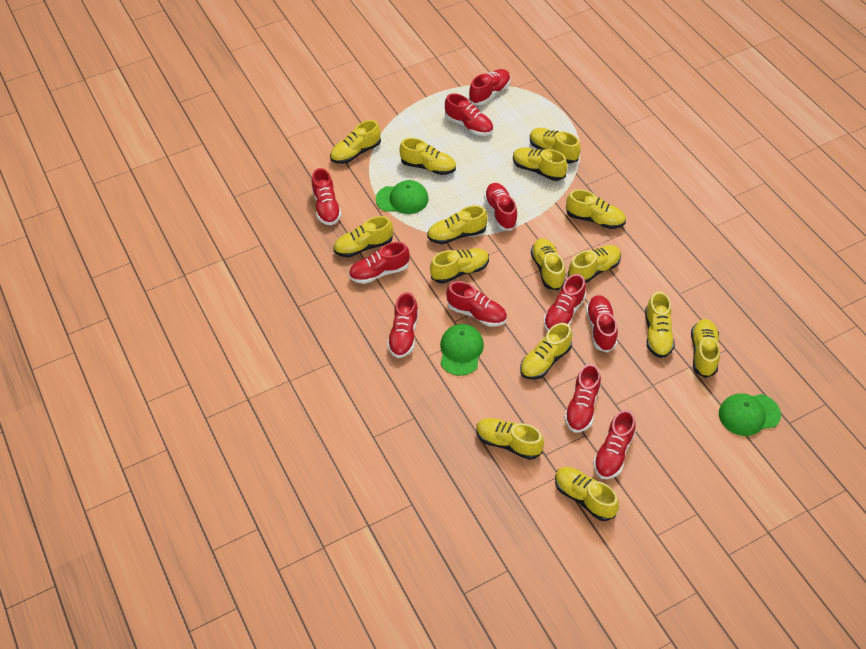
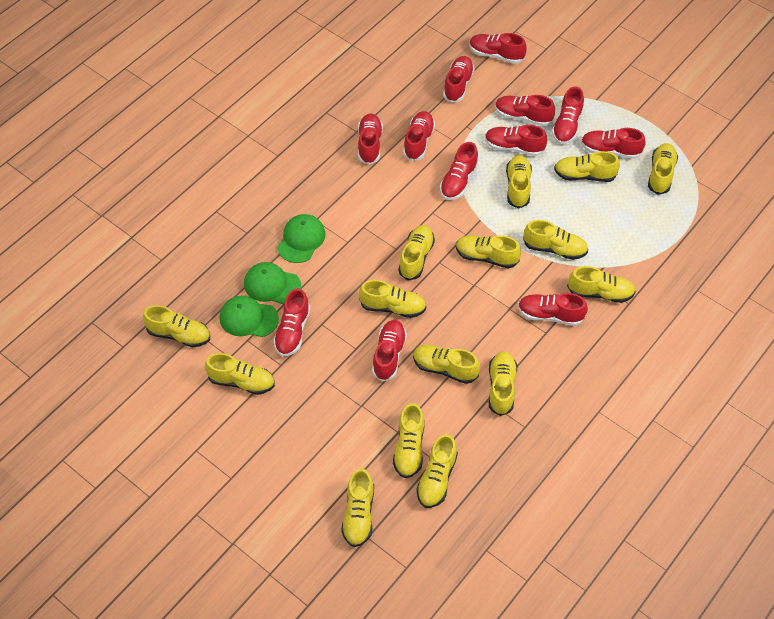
red shoe: 11 -> 12

